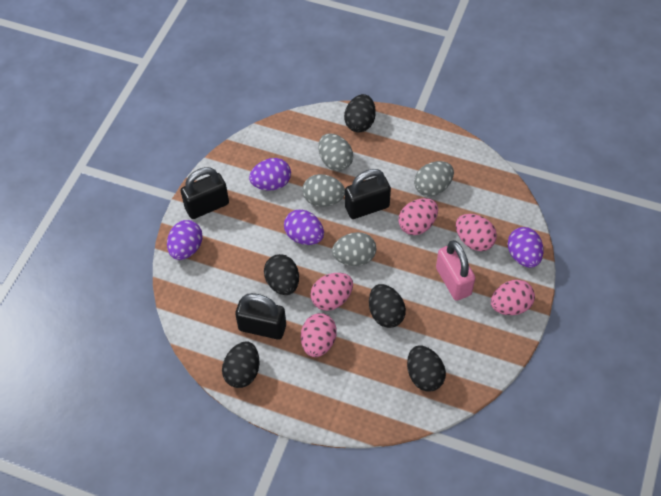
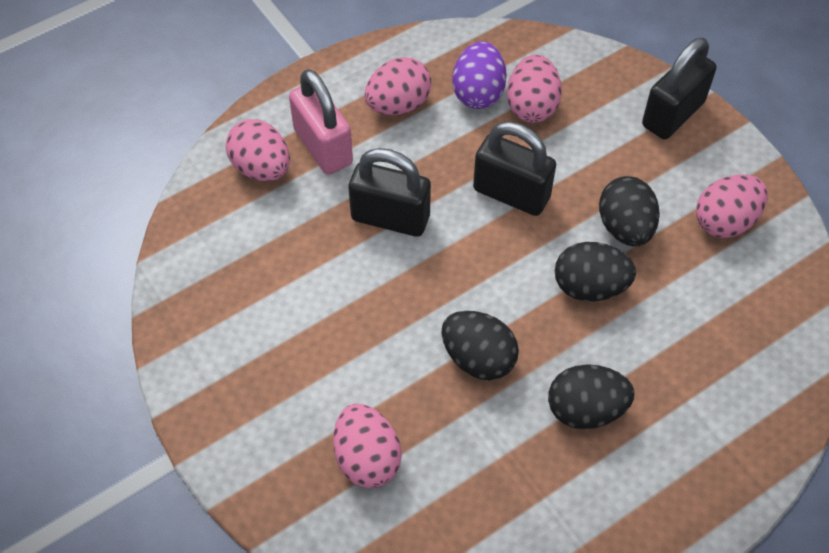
black egg: 5 -> 4
grey egg: 4 -> 0
purple egg: 4 -> 1

